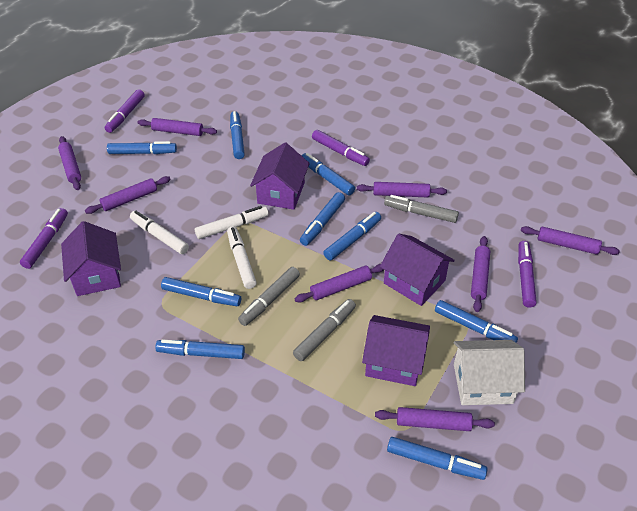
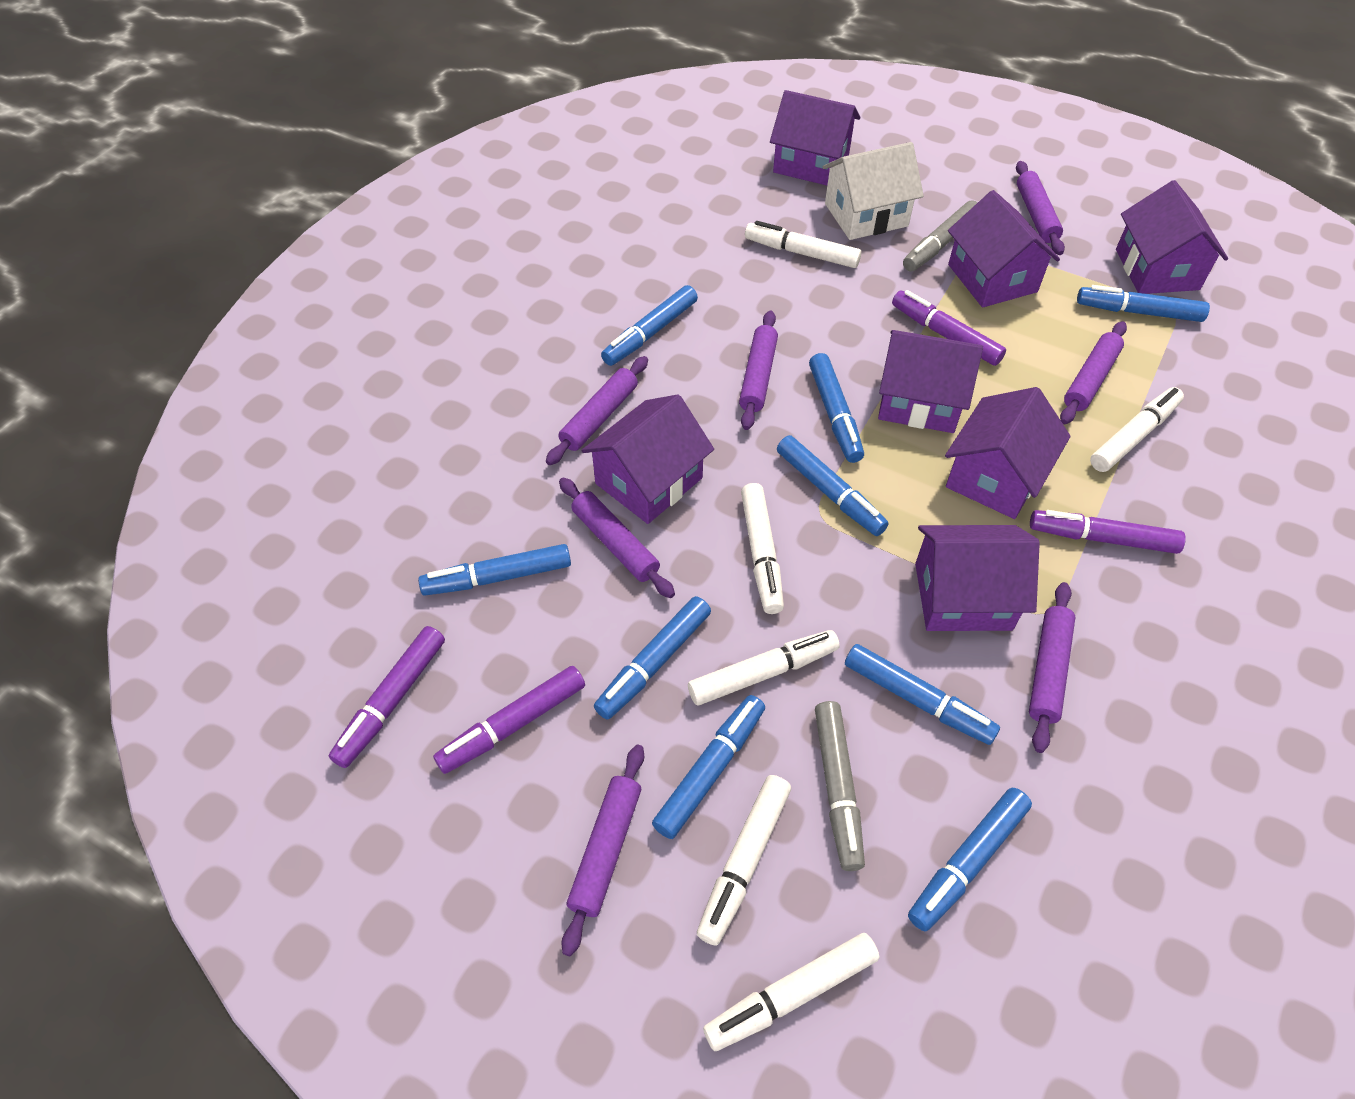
grey marker: 3 -> 2
purple house: 4 -> 7
purple rolling pin: 8 -> 7
white marker: 3 -> 6

